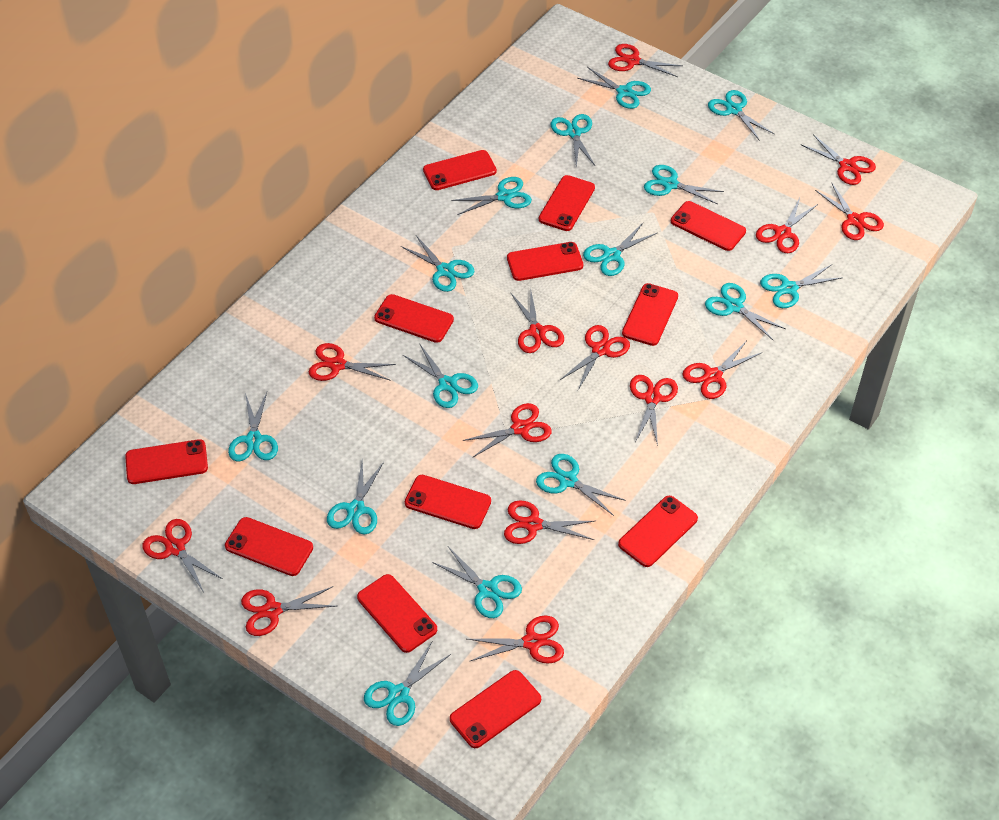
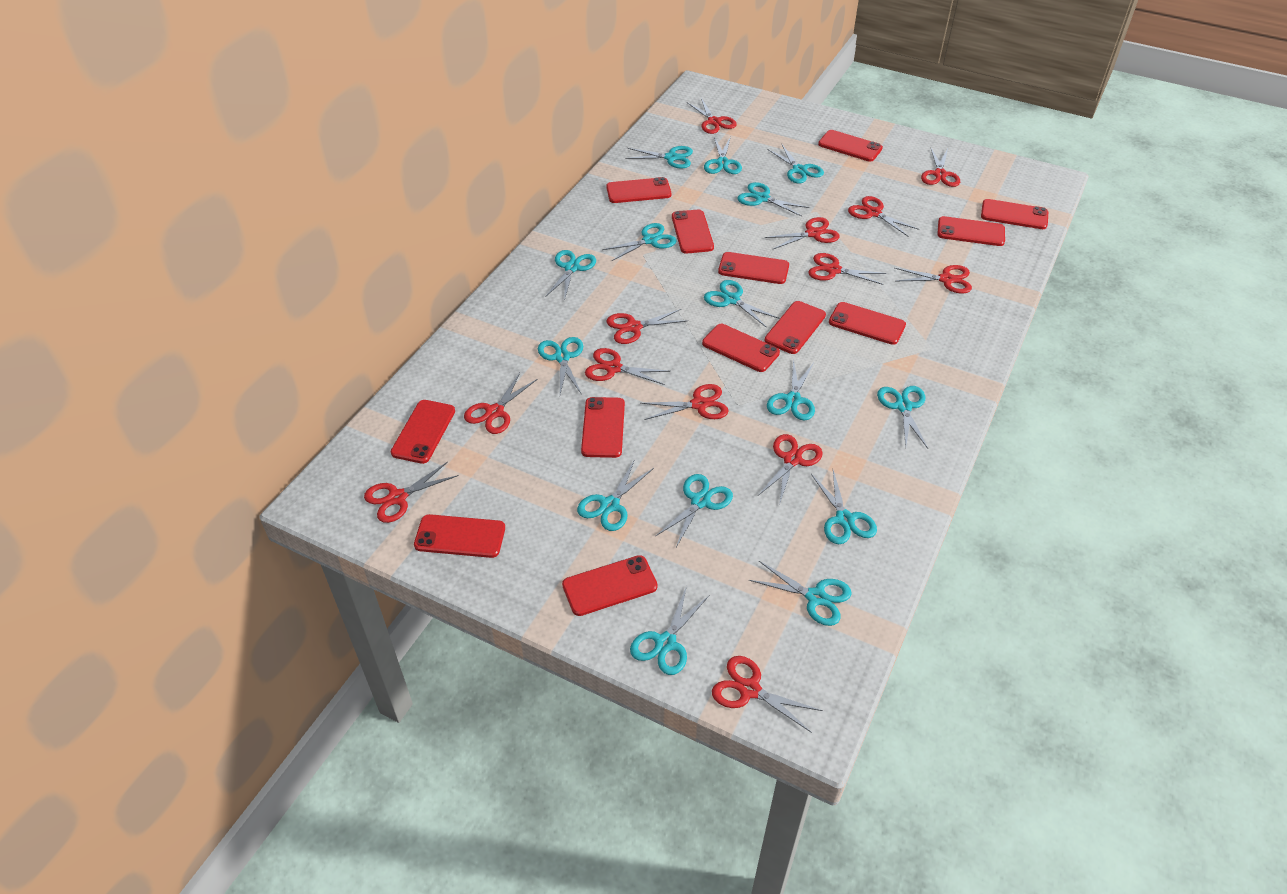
red phone: 12 -> 13
red scissors: 14 -> 13

